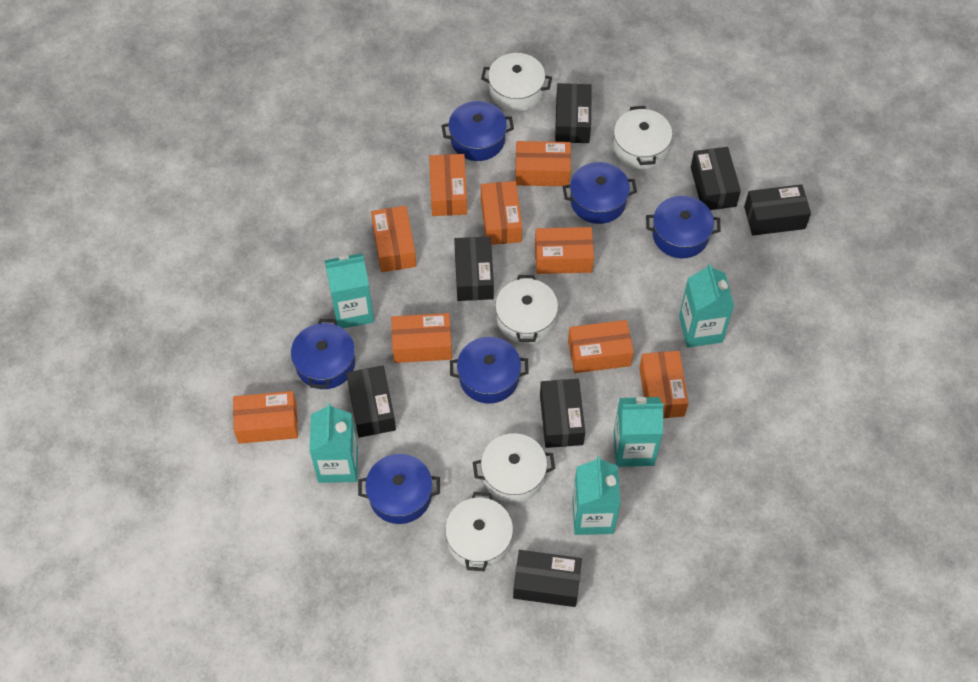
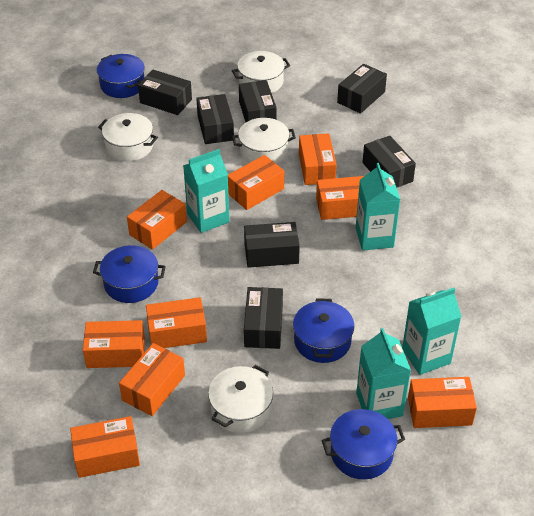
blue pot: 6 -> 4
turquoise carton: 5 -> 4
white pot: 5 -> 4

